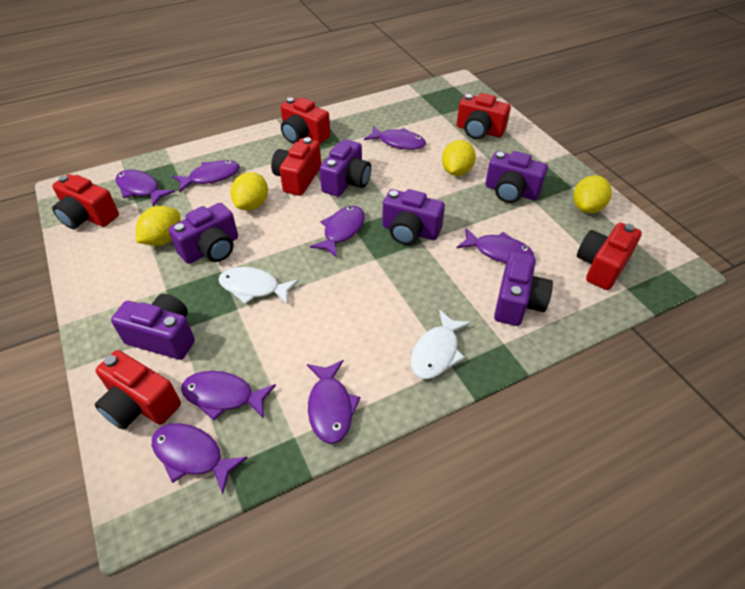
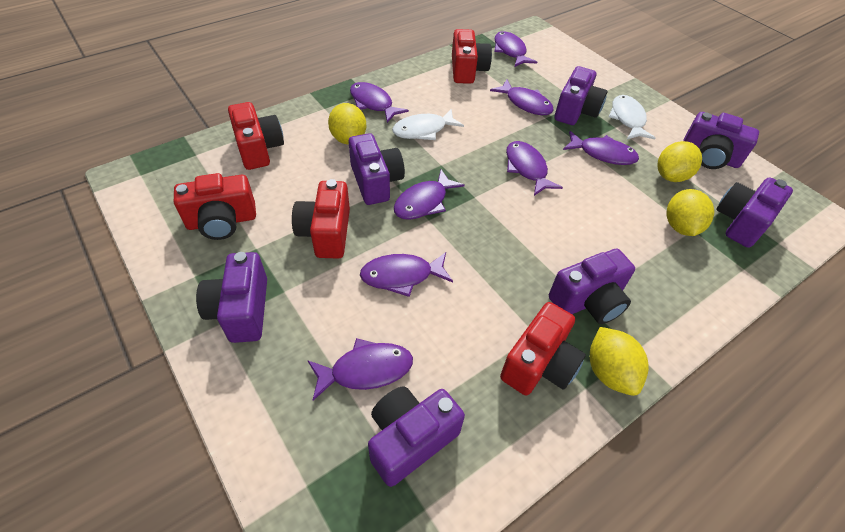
purple camera: 6 -> 7
red camera: 6 -> 5

